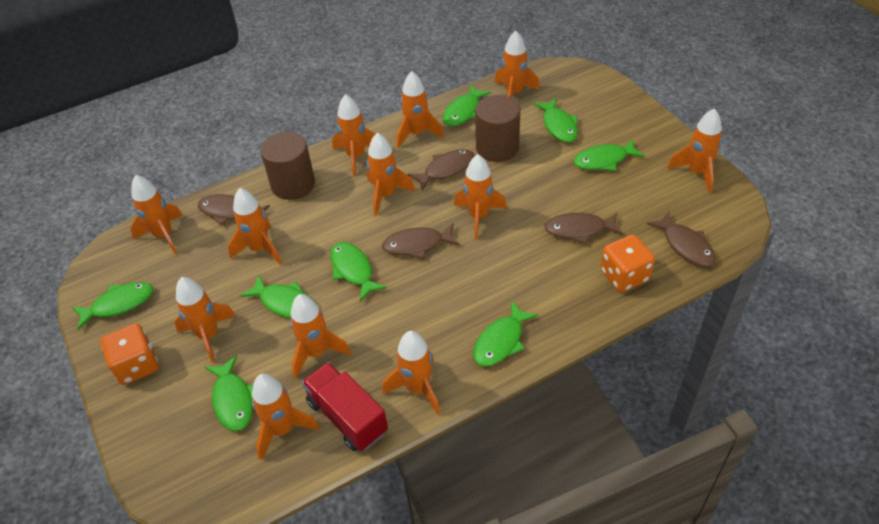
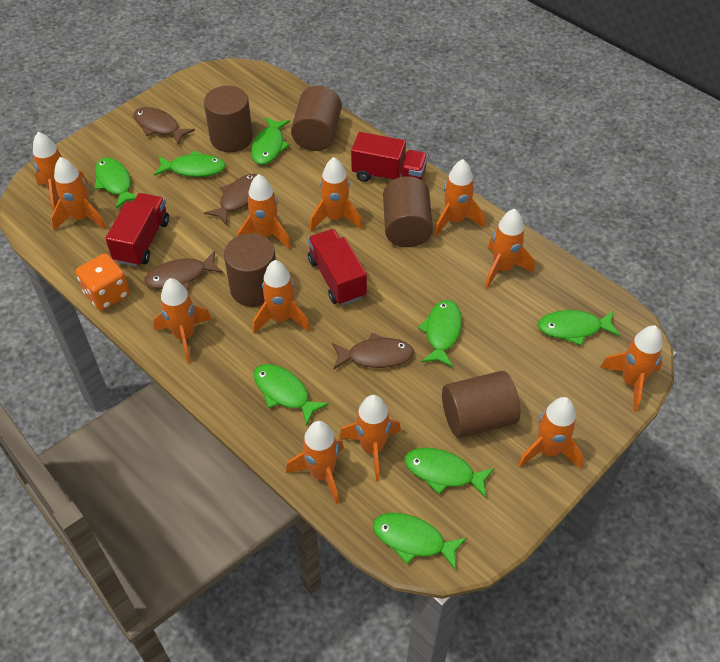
brown cylinder: 2 -> 5
brown fish: 5 -> 4
orange dice: 2 -> 1
red truck: 1 -> 3

